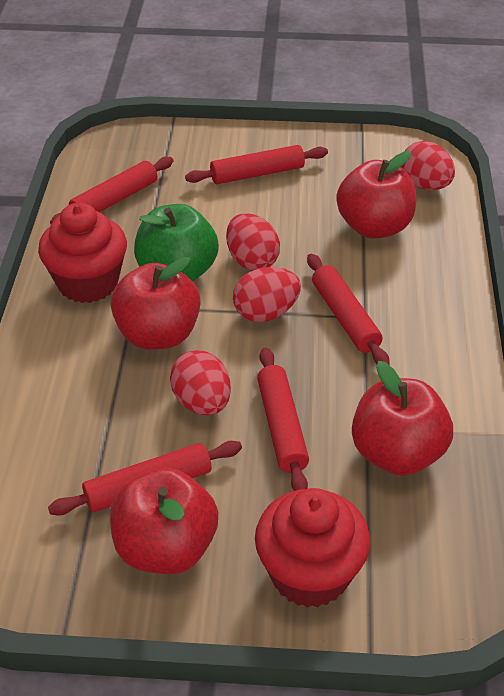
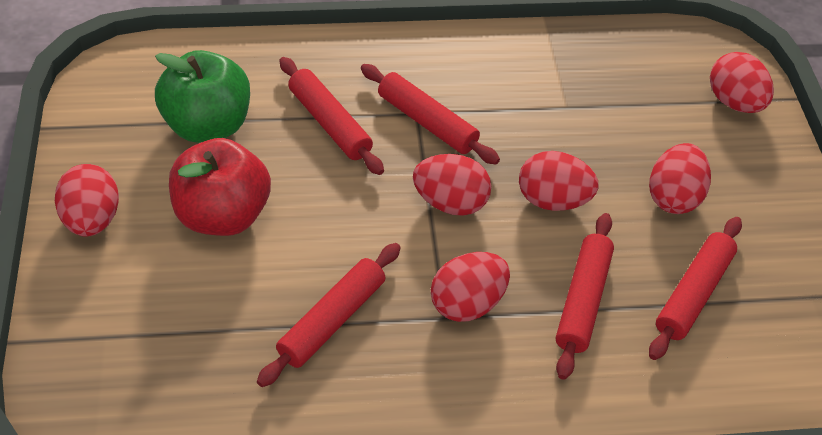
red apple: 4 -> 1
red cupcake: 2 -> 0
red egg: 4 -> 6

